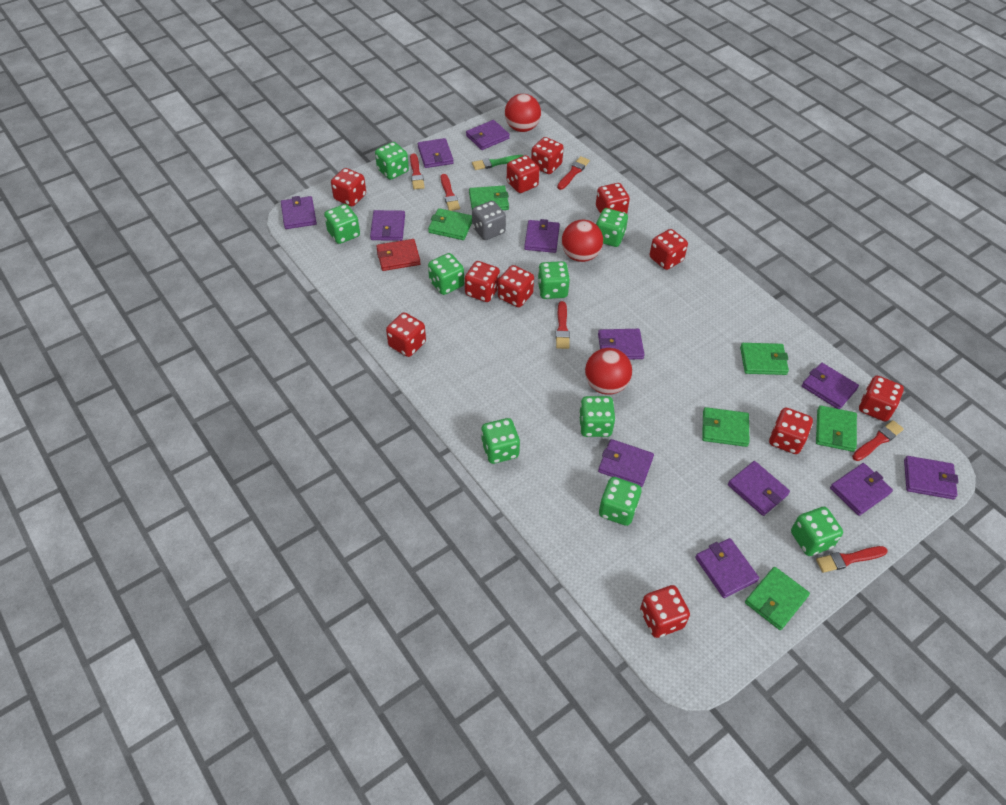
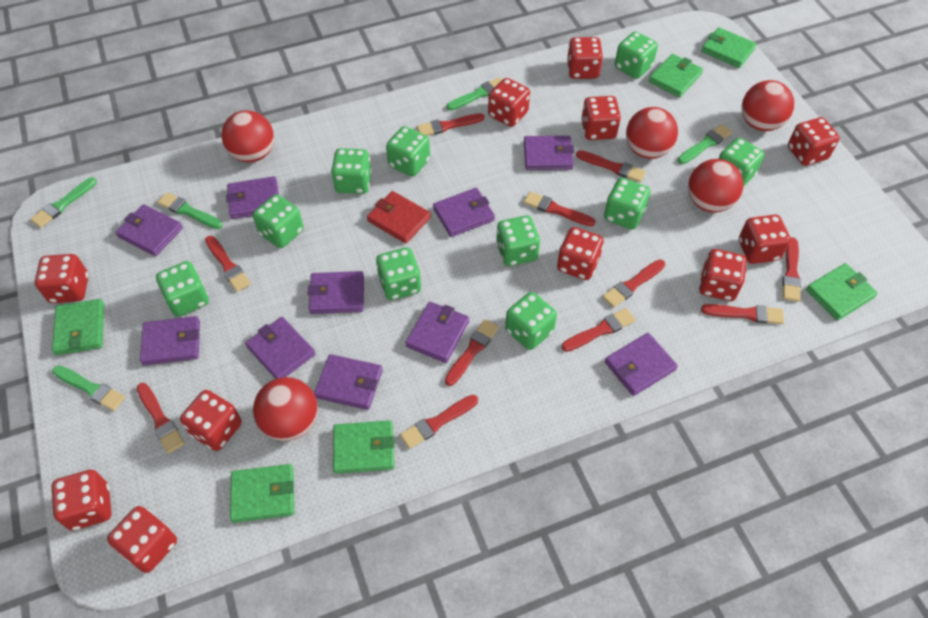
green brush: 1 -> 5
green dice: 9 -> 10
grey dice: 1 -> 0
purple wallet: 12 -> 10
red ball: 3 -> 5
red brush: 6 -> 11

